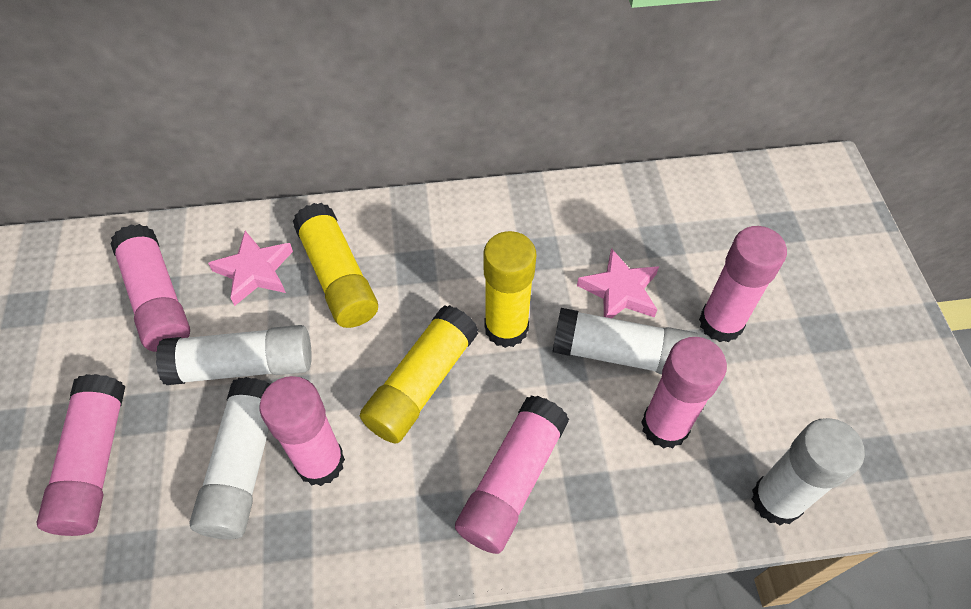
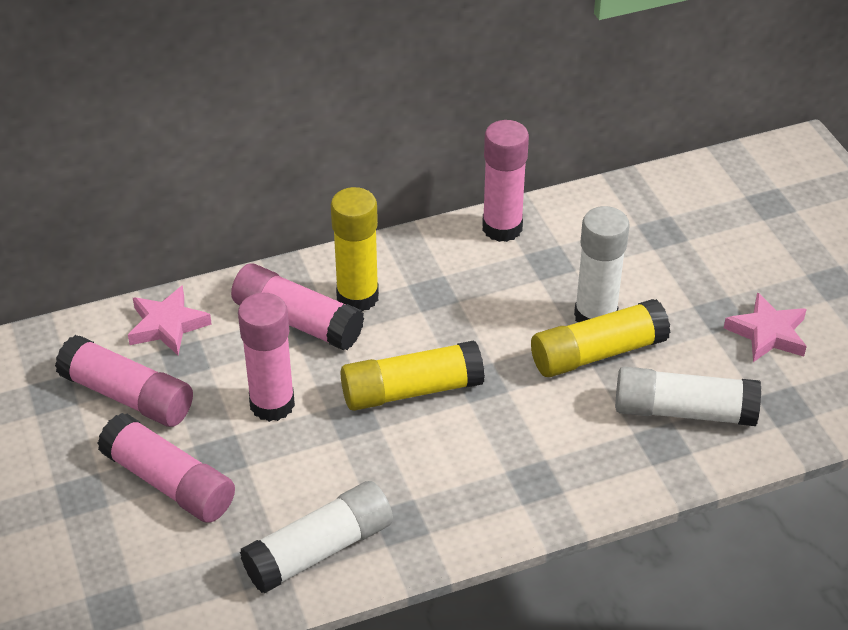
pink glue stick: 6 -> 5
white glue stick: 4 -> 3

